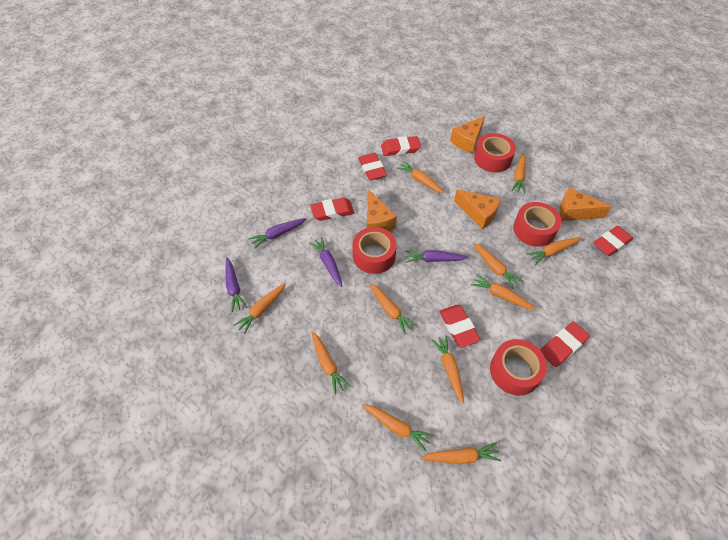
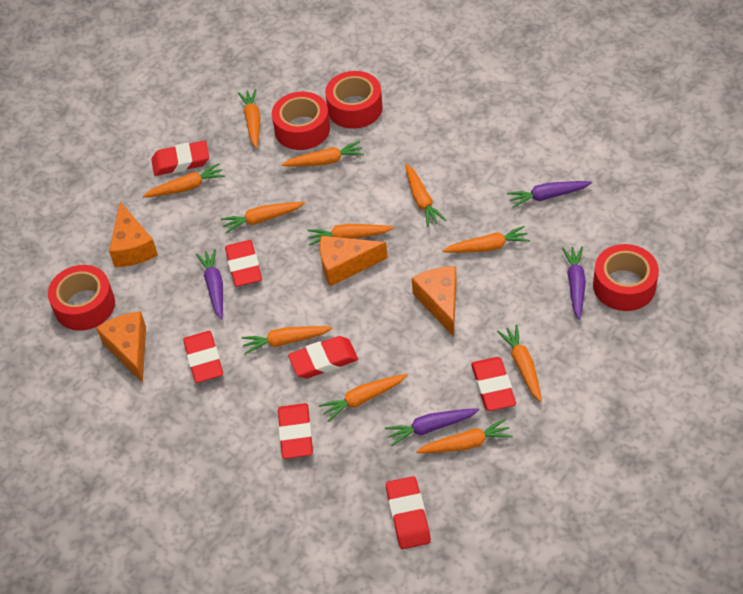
red eraser: 6 -> 7

